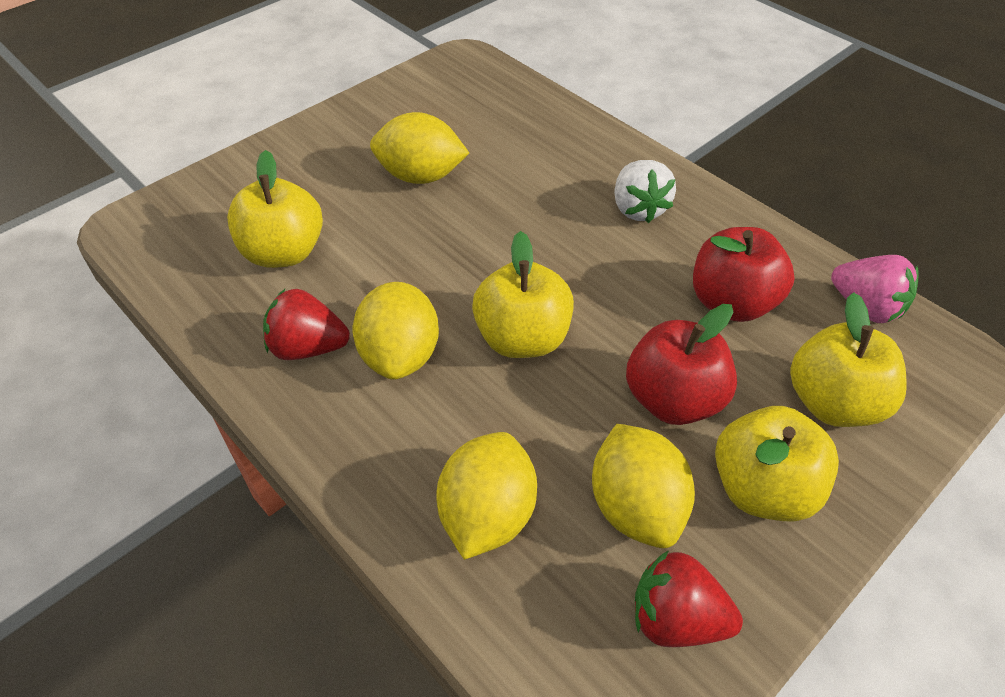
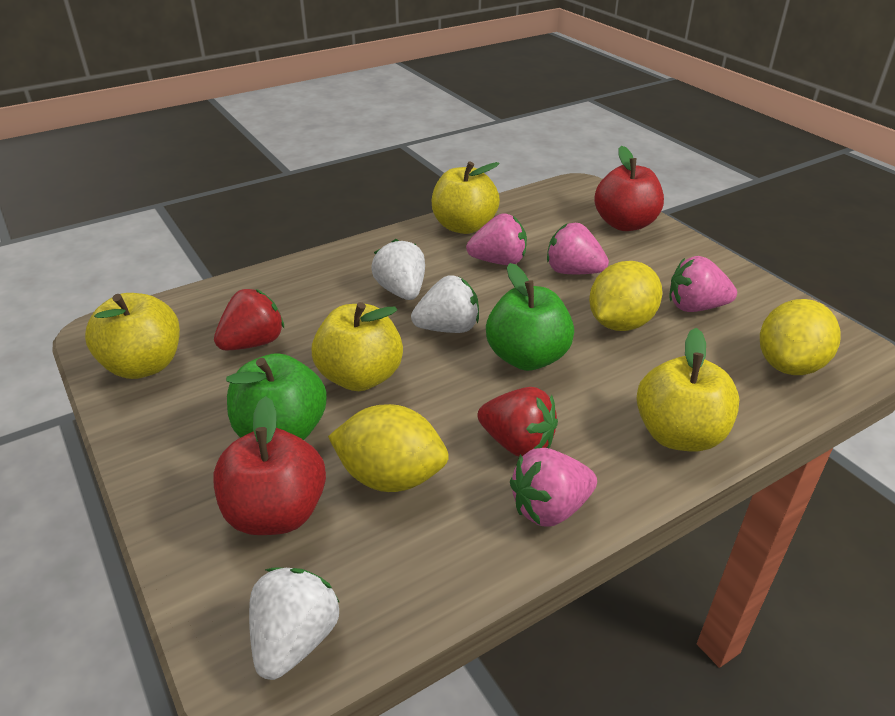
green apple: 0 -> 2
pink strawberry: 1 -> 4
white strawberry: 1 -> 3
yellow lemon: 4 -> 3

